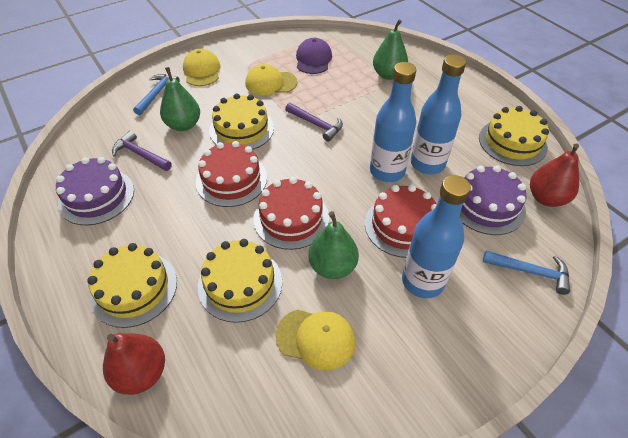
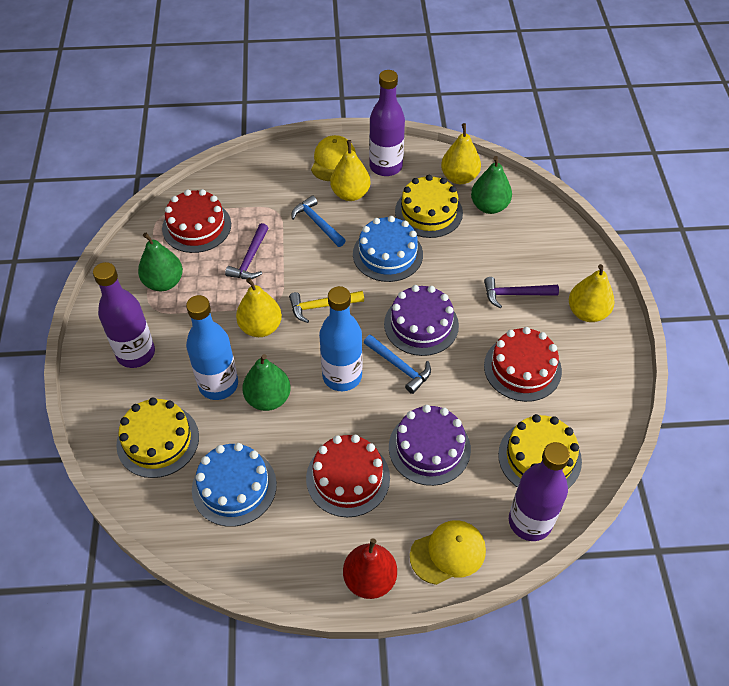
blue bottle: 3 -> 2
blue cake: 0 -> 2
purple bottle: 0 -> 3
purple cap: 1 -> 0
red pear: 2 -> 1
yellow cake: 4 -> 3
yellow cap: 3 -> 2
yellow hammer: 0 -> 1
yellow pear: 0 -> 4

